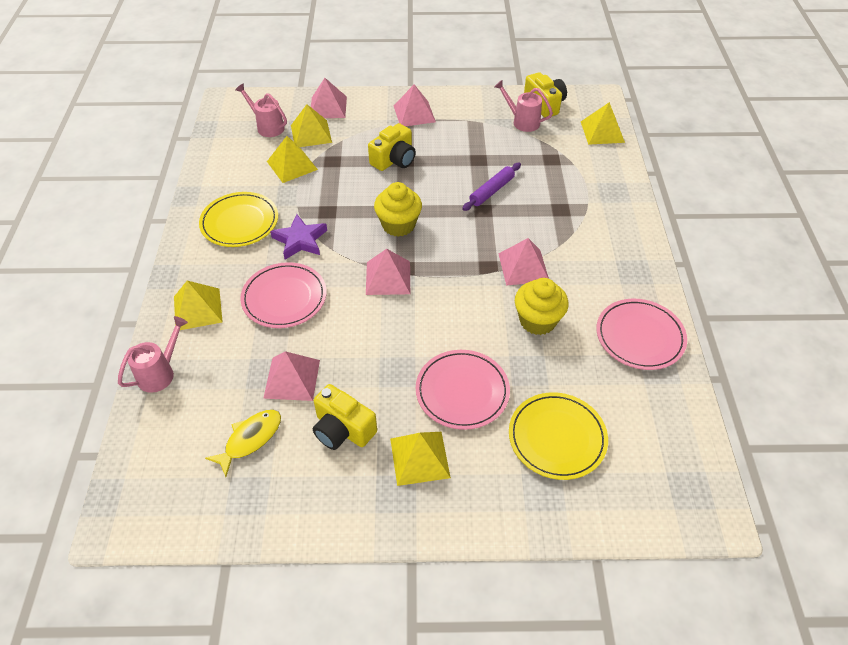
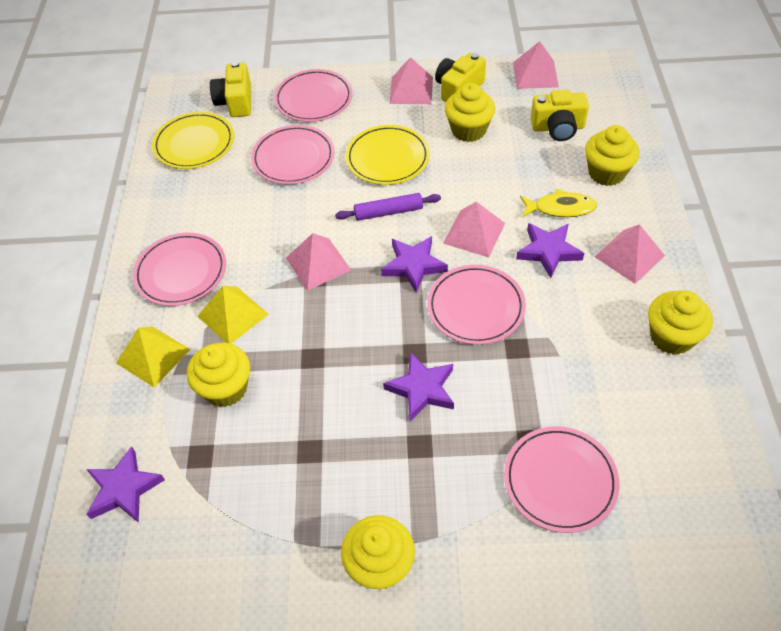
pink plate: 3 -> 5
pink watering can: 3 -> 0
purple star: 1 -> 4
yellow cupcake: 2 -> 5
yellow pyramid: 5 -> 2

